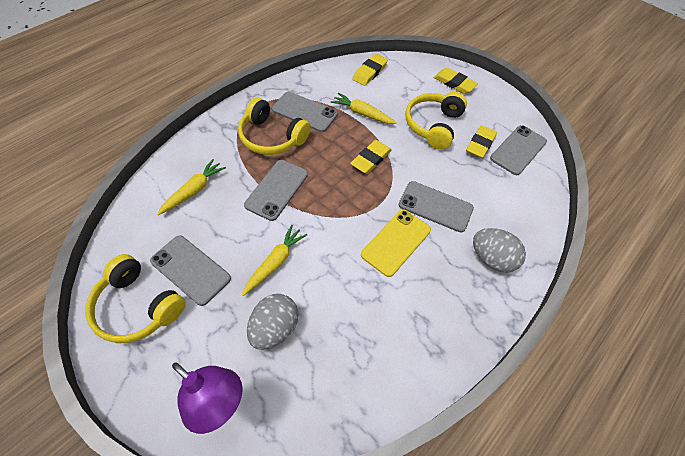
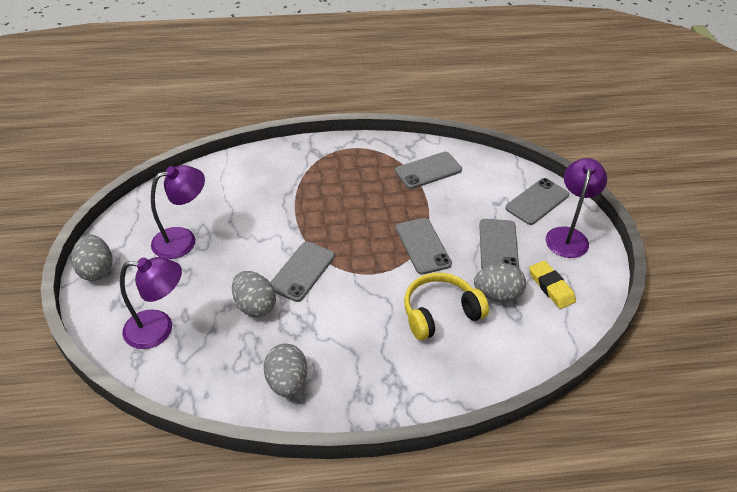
grey egg: 2 -> 4
purple lamp: 1 -> 3
yellow carrot: 3 -> 0
yellow eraser: 4 -> 1
yellow headphones: 3 -> 1
yellow phone: 1 -> 0

